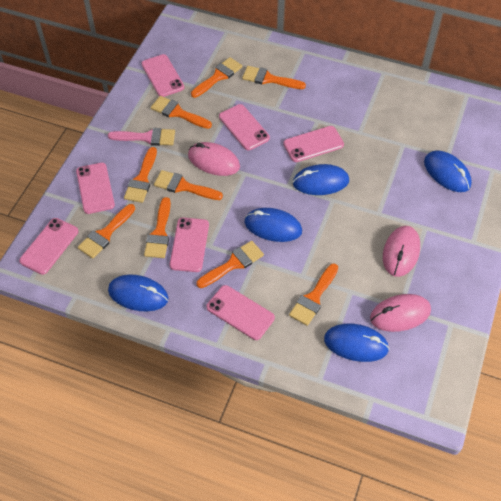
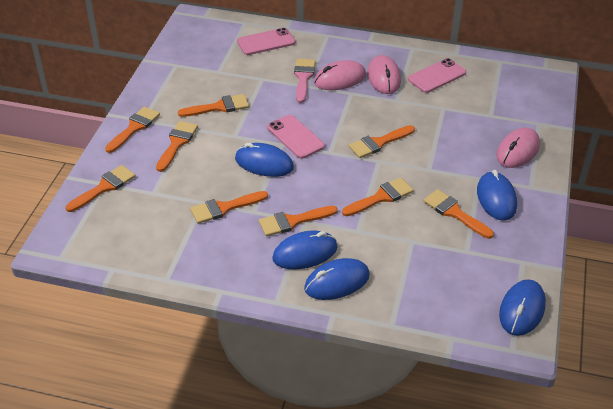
pink phone: 7 -> 3

